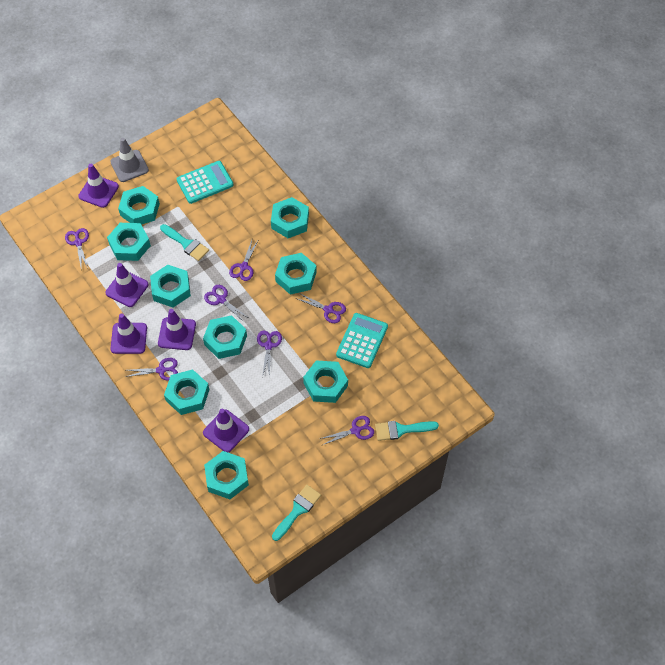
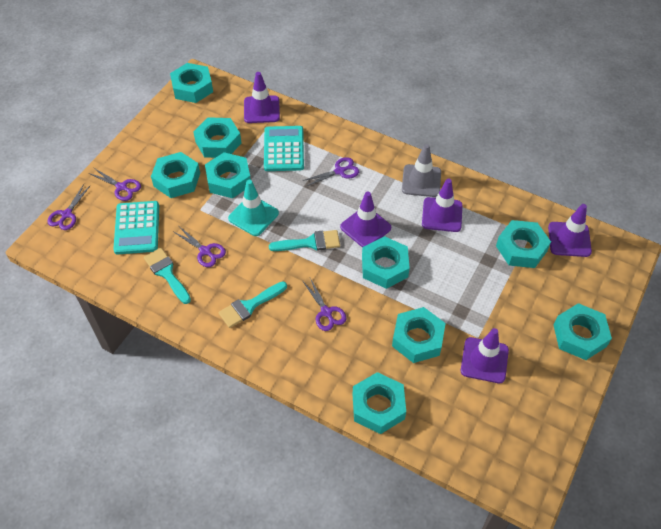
purple scissors: 7 -> 5
turquoise traffic cone: 0 -> 1

